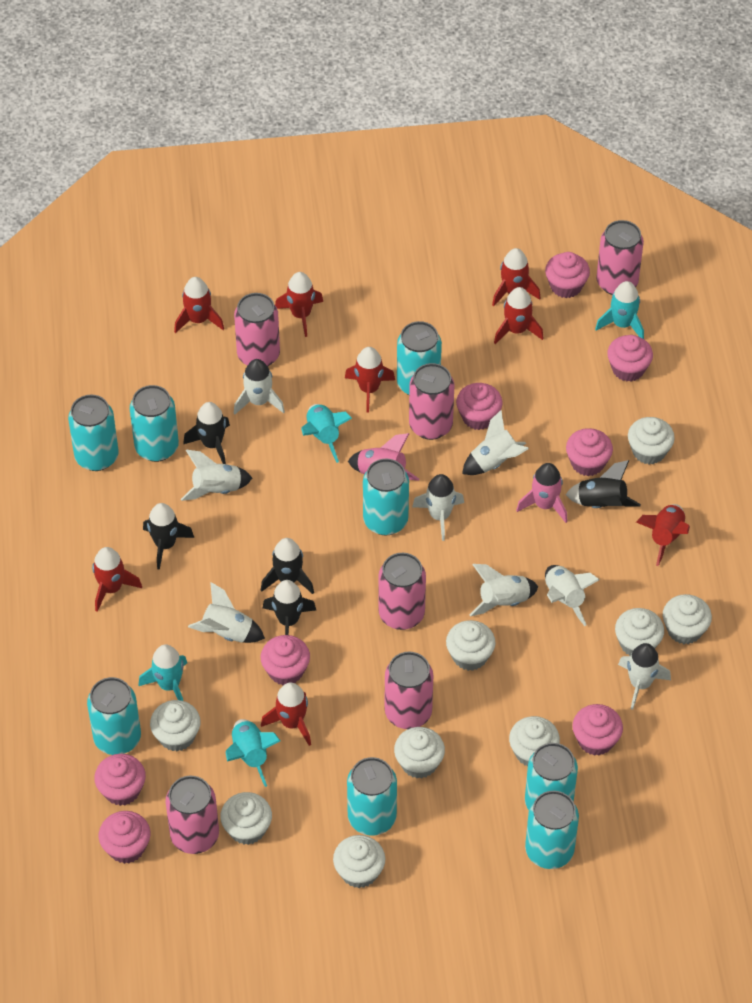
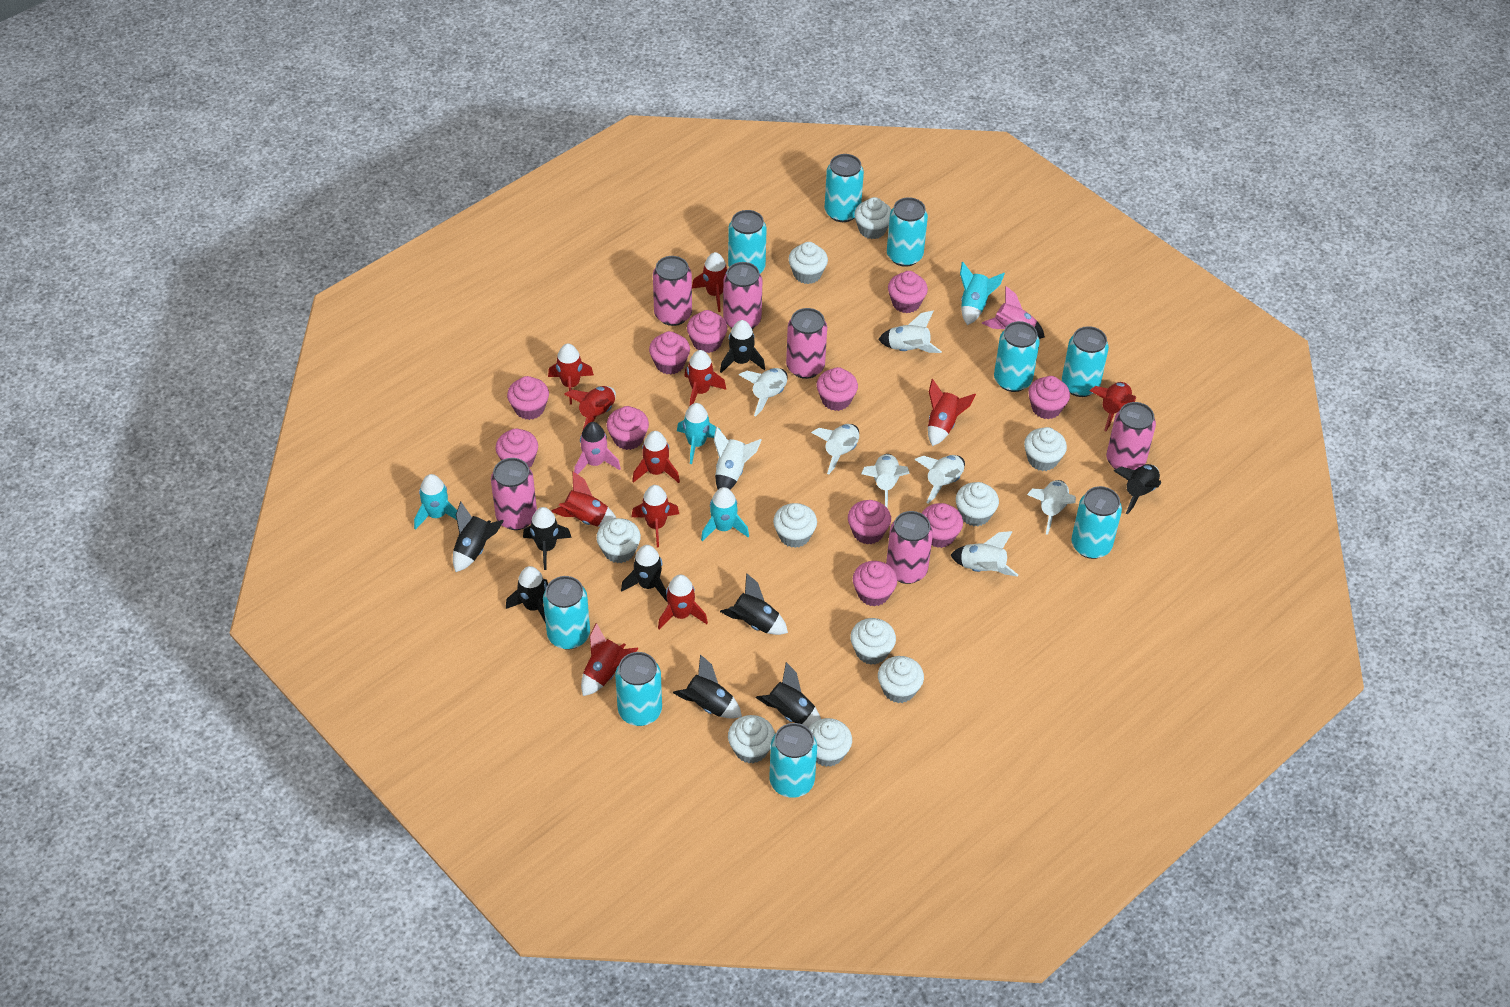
black rocket: 5 -> 9
pink cupcake: 8 -> 11
red rocket: 8 -> 11
turquoise can: 8 -> 9
white cupcake: 9 -> 10

